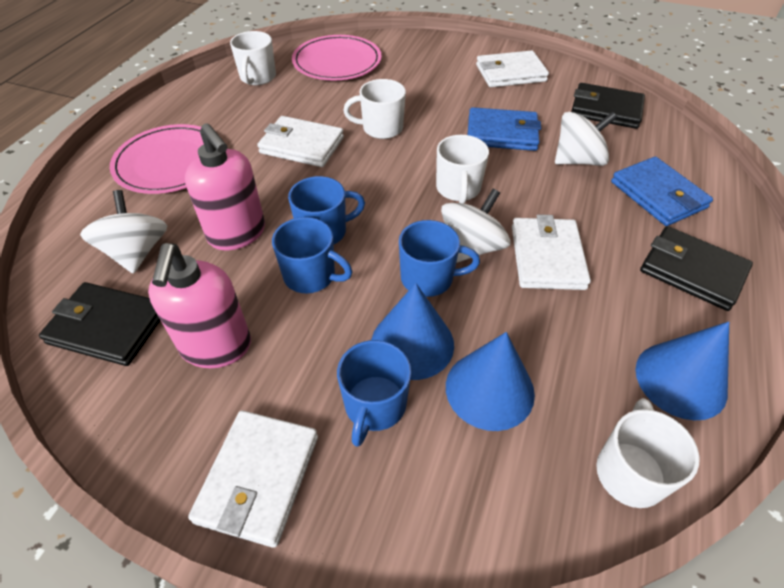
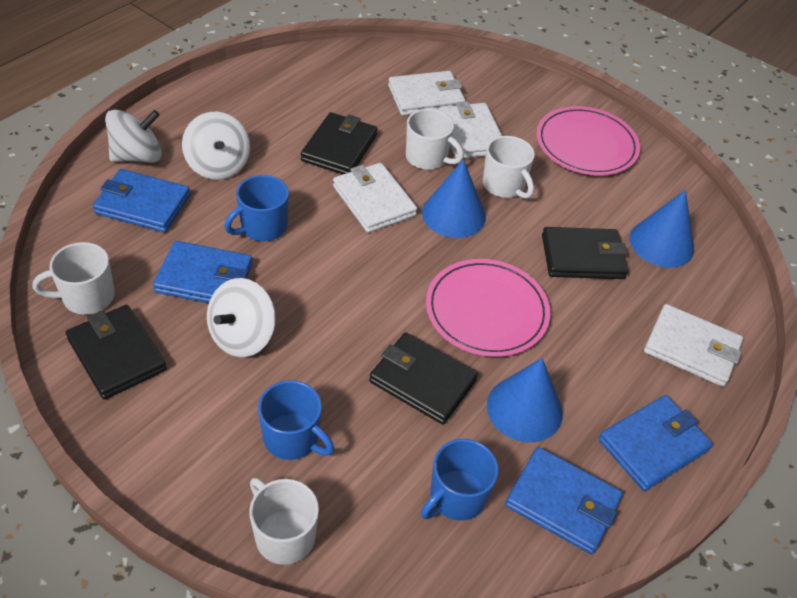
black wallet: 3 -> 4
blue mug: 4 -> 3
blue wallet: 2 -> 4
pink soap dispenser: 2 -> 0

